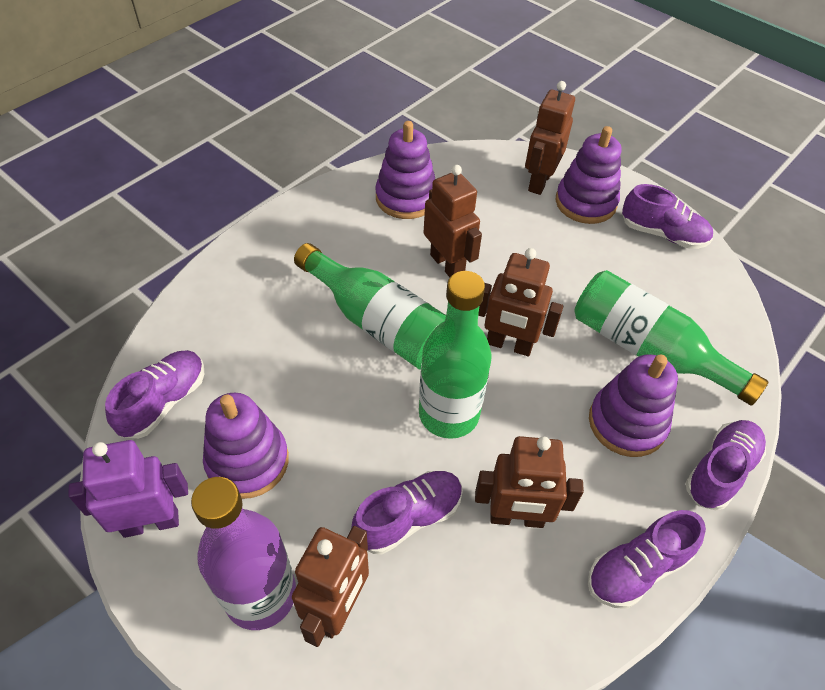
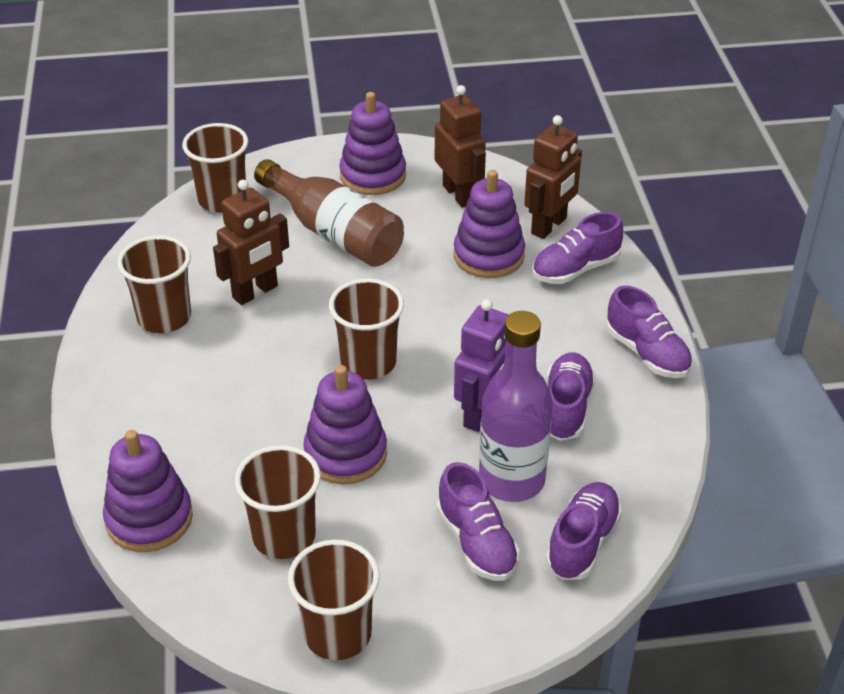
brown bottle: 0 -> 1
brown cup: 0 -> 5
brown robot: 5 -> 3
green bottle: 3 -> 0

